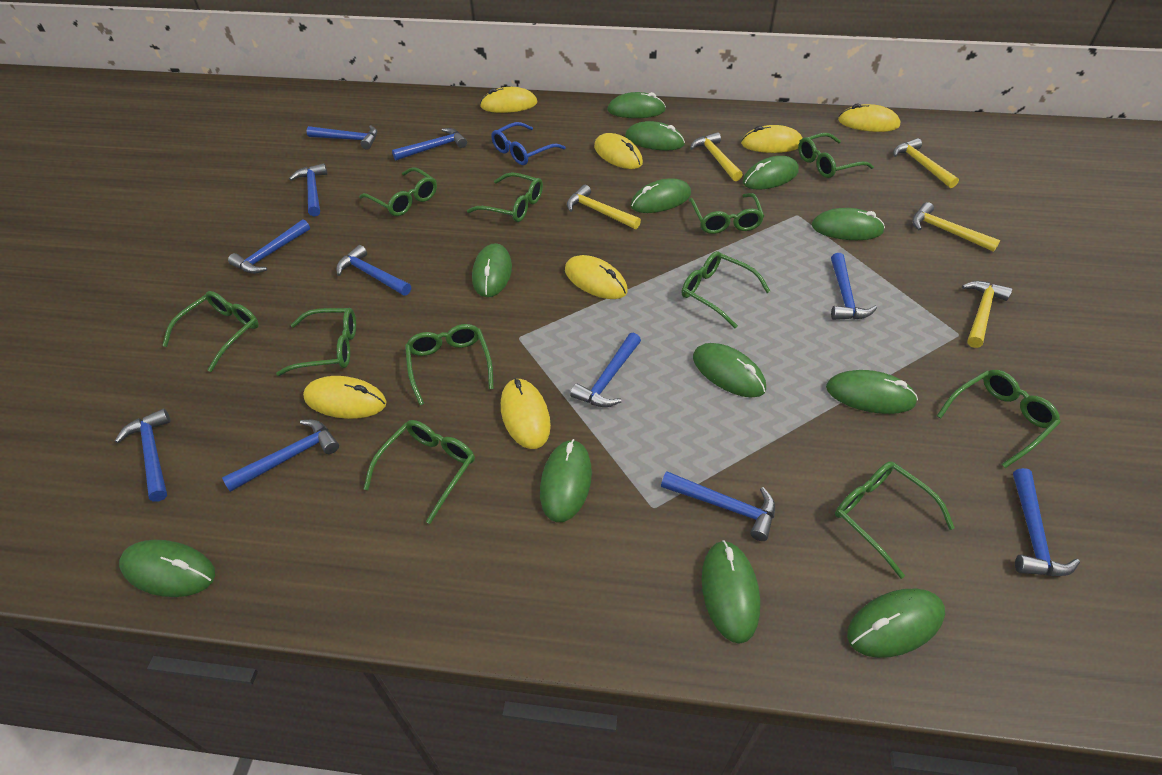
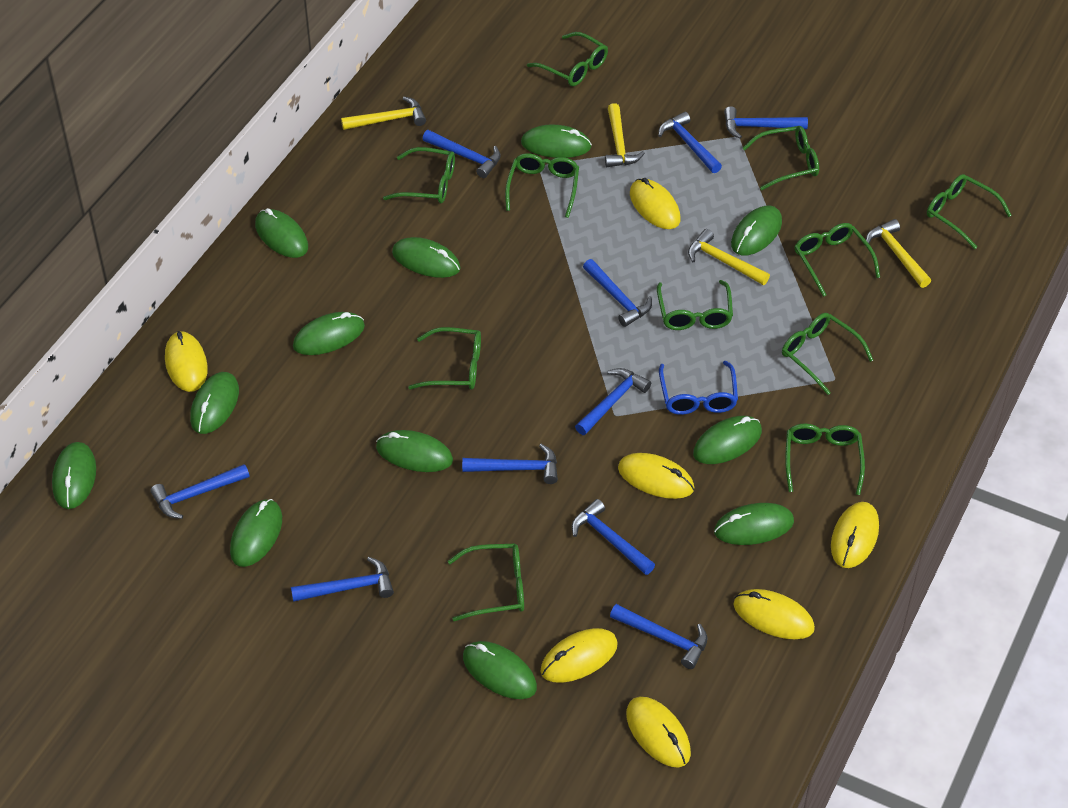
blue hammer: 11 -> 10
yellow hammer: 5 -> 4

